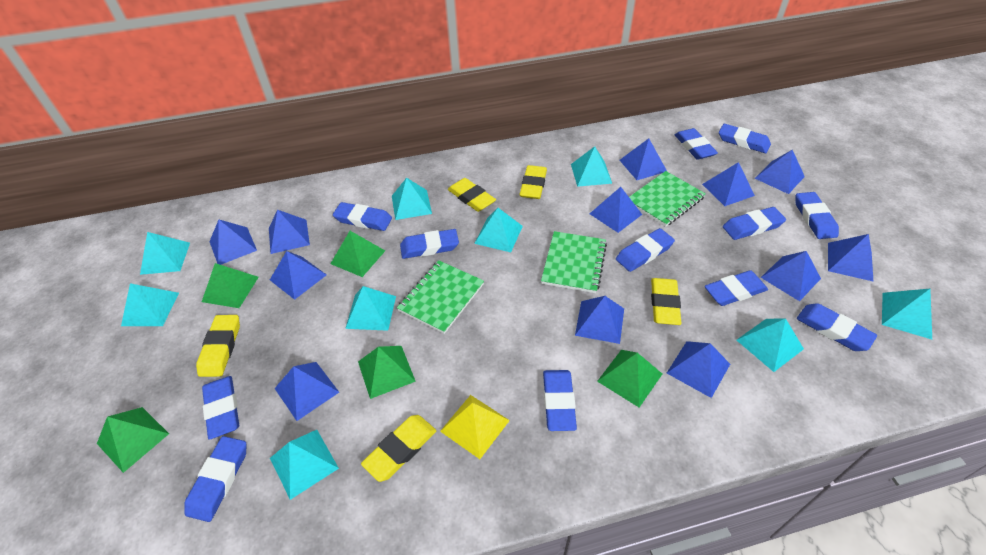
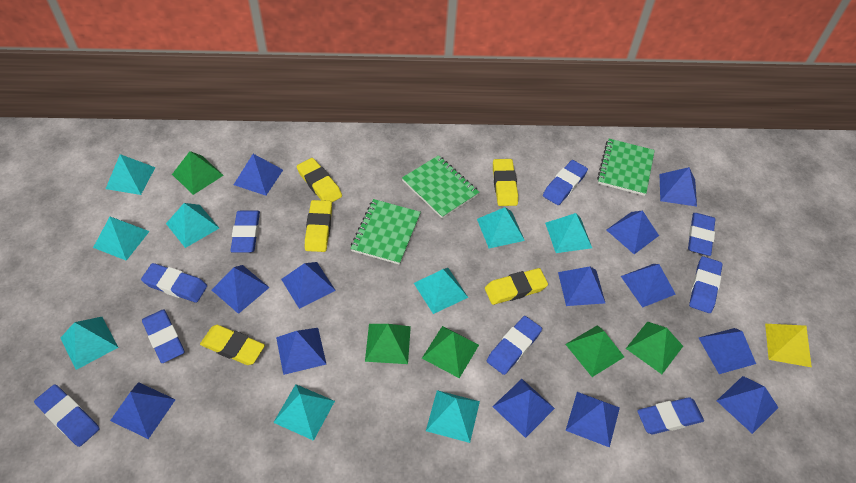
blue eraser: 12 -> 9
blue pyramid: 12 -> 13

